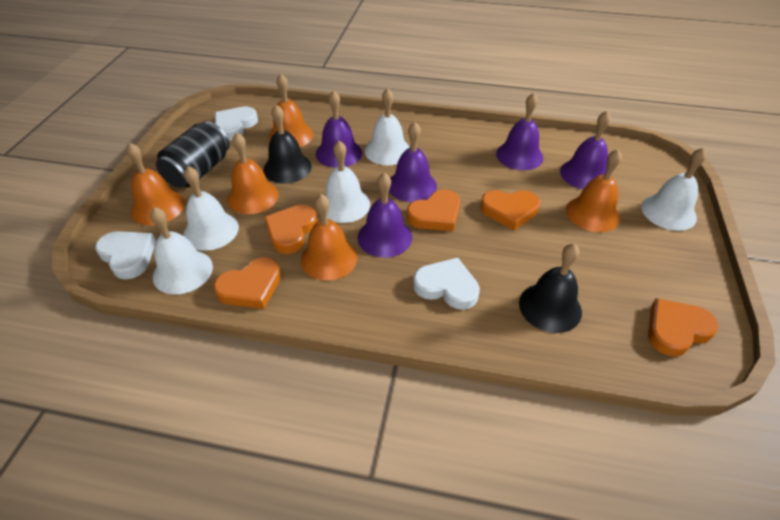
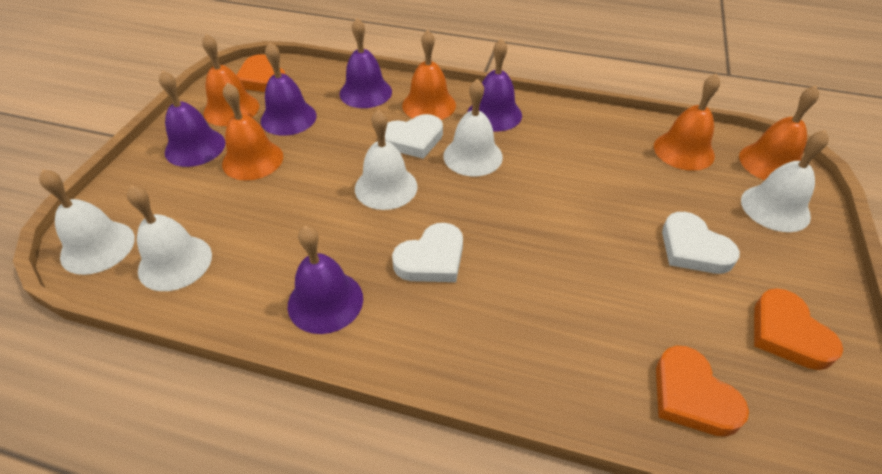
black bell: 2 -> 0
black can: 1 -> 0
orange heart: 5 -> 3

